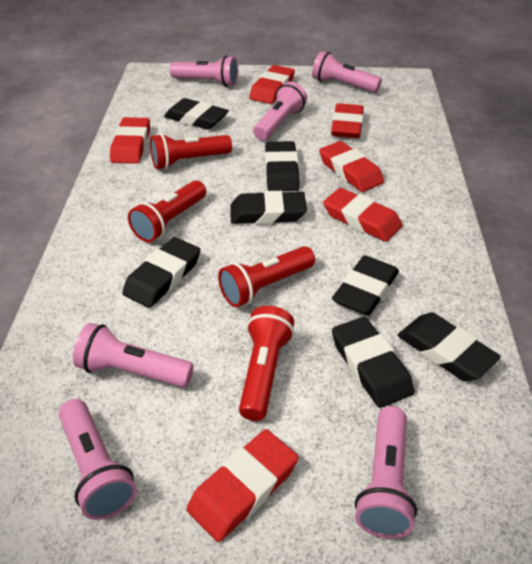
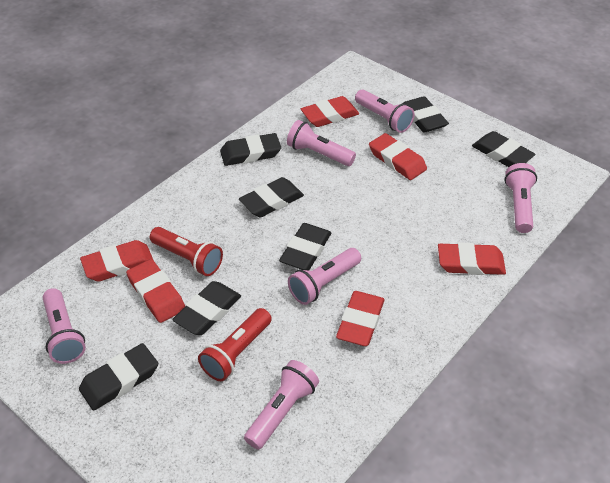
red flashlight: 4 -> 2

